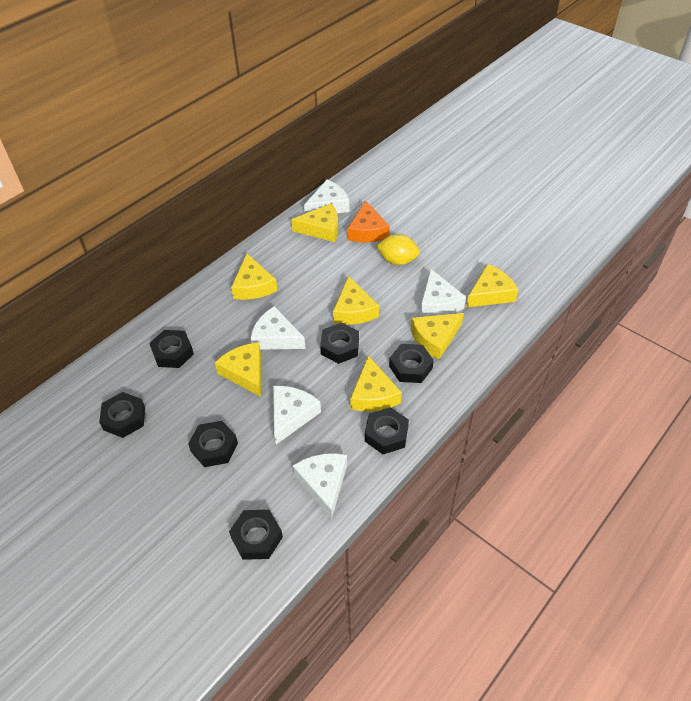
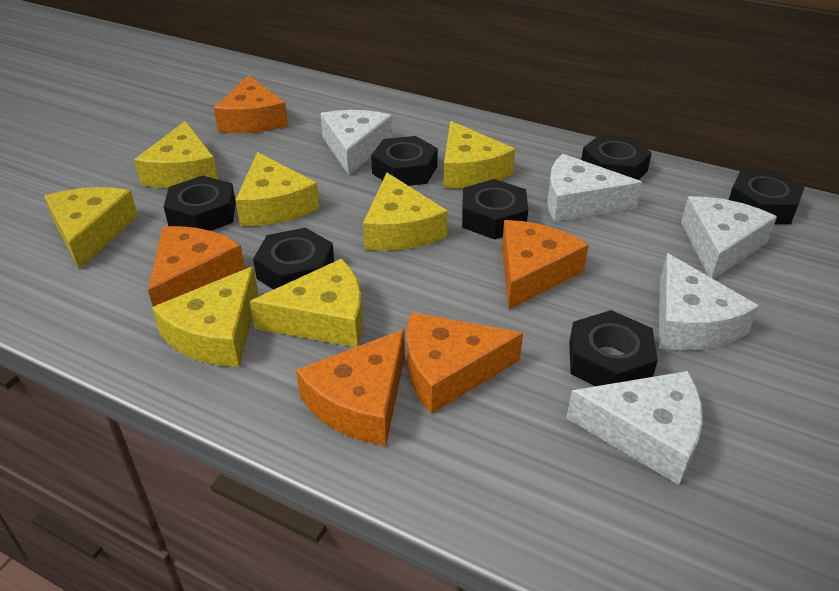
orange cheese: 1 -> 5
yellow lemon: 1 -> 0

